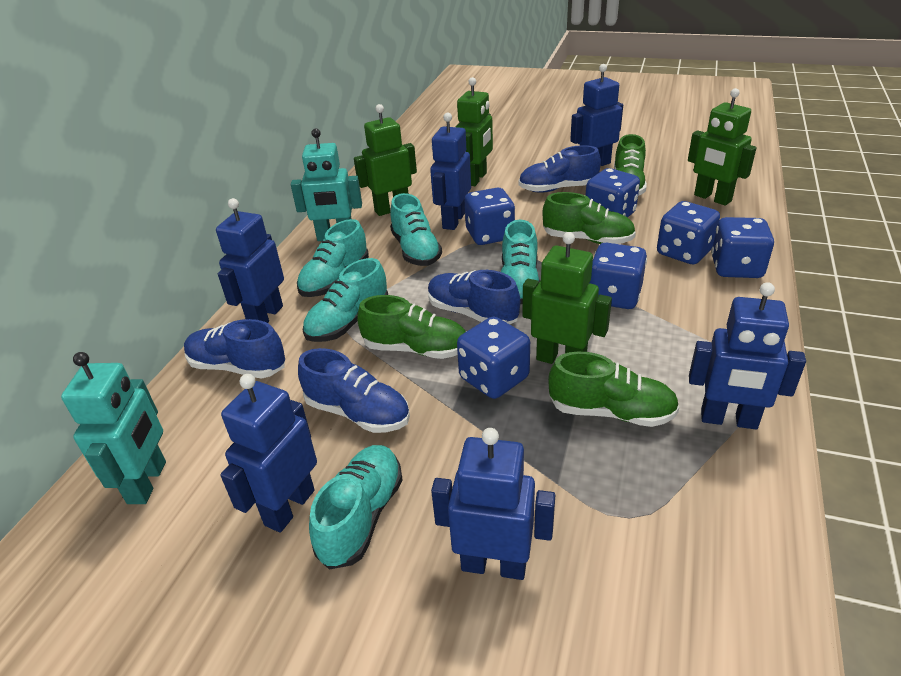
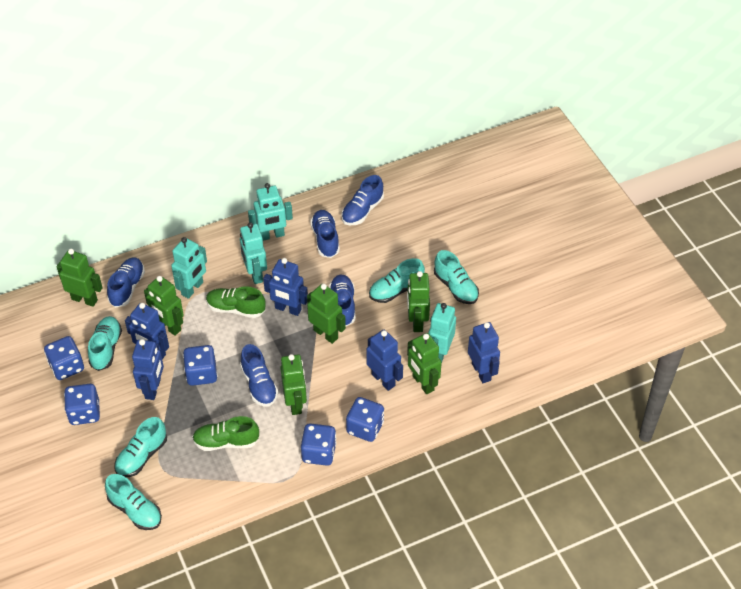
blue dice: 6 -> 5
blue robot: 6 -> 5
blue shoe: 4 -> 5
green robot: 4 -> 6
green shoe: 4 -> 2
turquoise robot: 2 -> 4

